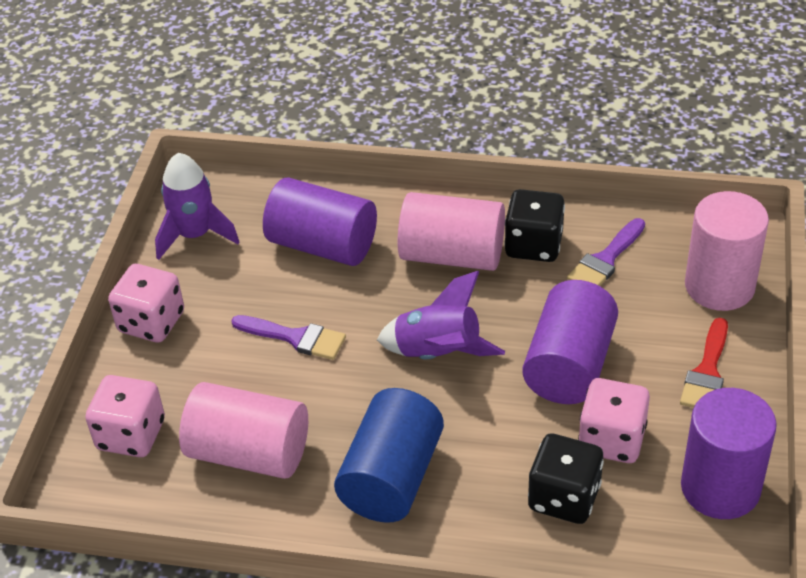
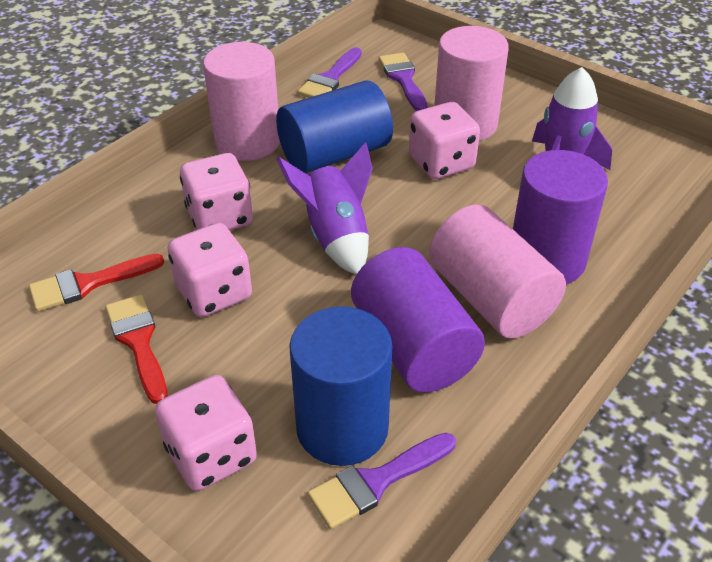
black dice: 2 -> 0
blue cylinder: 1 -> 2
pink dice: 3 -> 4
purple brush: 2 -> 3
purple cylinder: 3 -> 2
red brush: 1 -> 2

